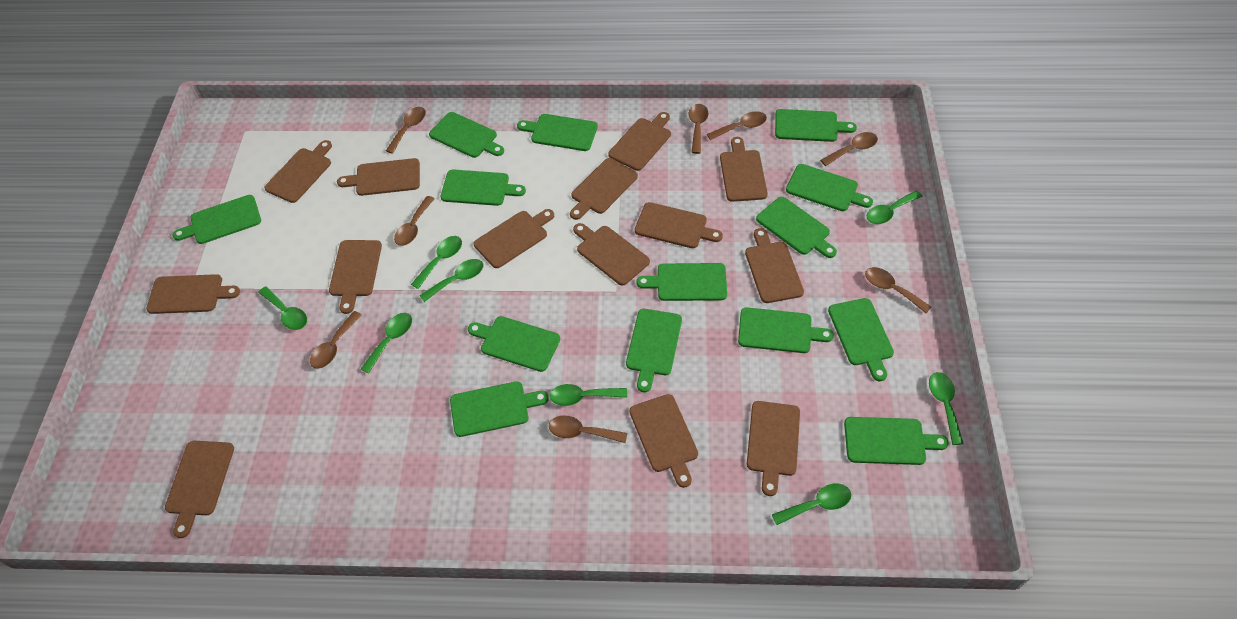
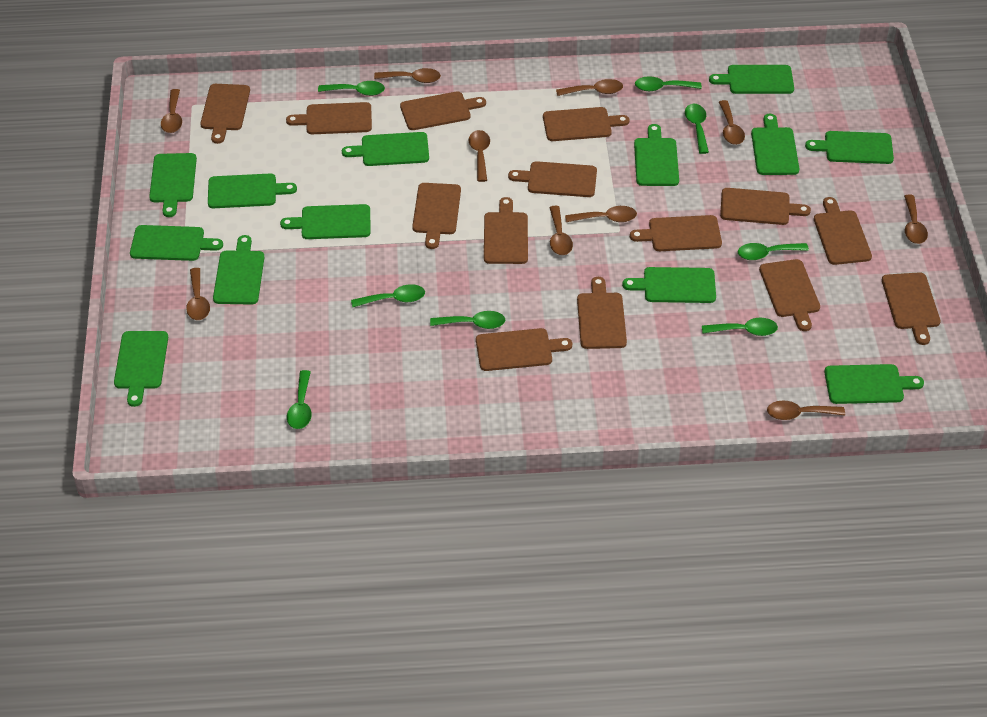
brown spoon: 8 -> 10
green cutting board: 14 -> 13

